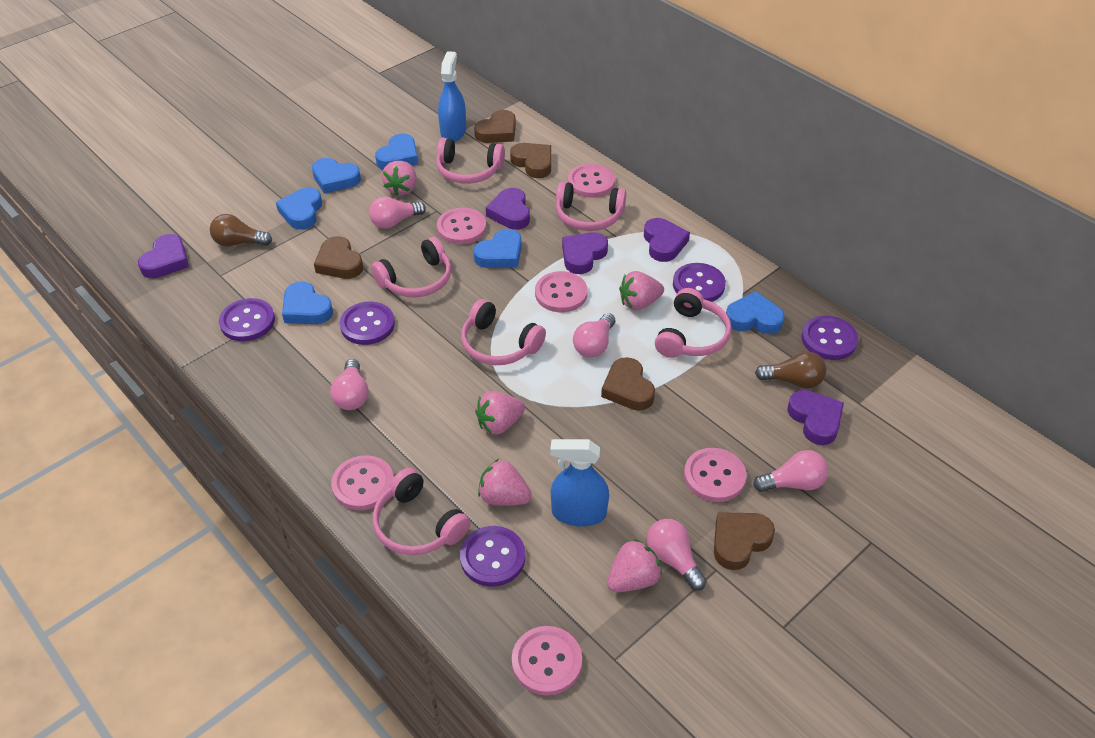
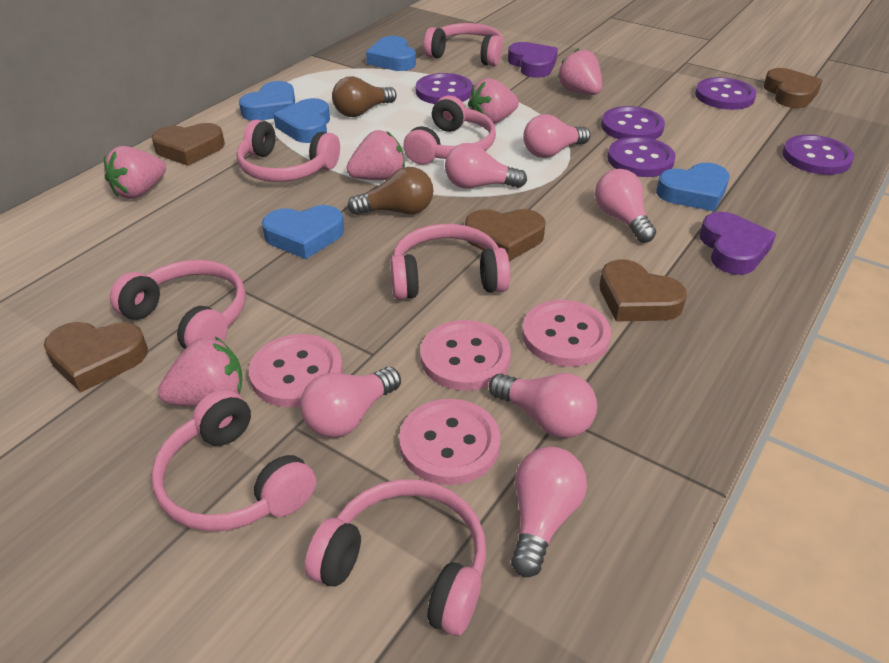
blue heart: 6 -> 5
blue spray bottle: 2 -> 0
pink button: 6 -> 4
pink headphones: 6 -> 7
pink light bulb: 5 -> 6
purple heart: 5 -> 2

